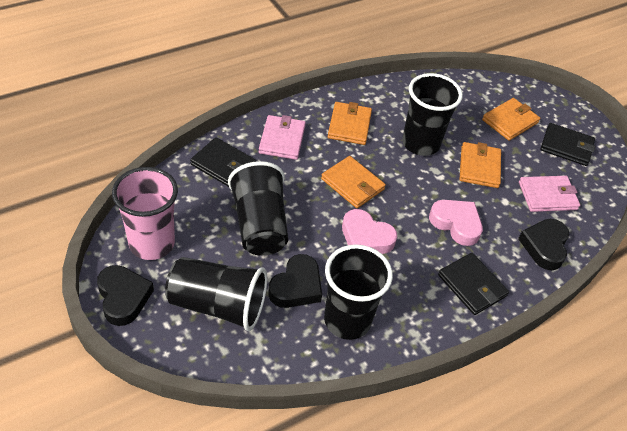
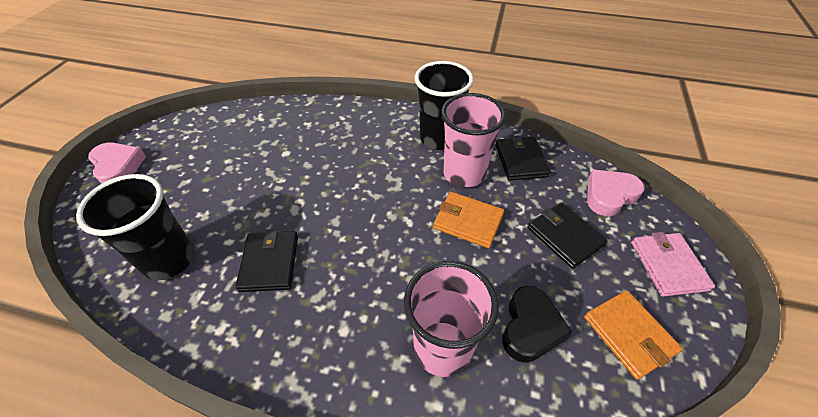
black cup: 4 -> 2
black heart: 3 -> 1
orange wallet: 4 -> 2
pink cup: 1 -> 2
pink wallet: 2 -> 1

